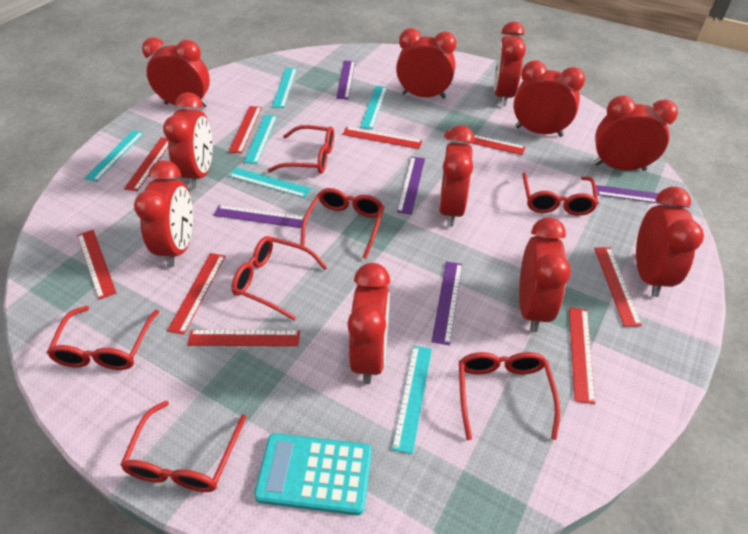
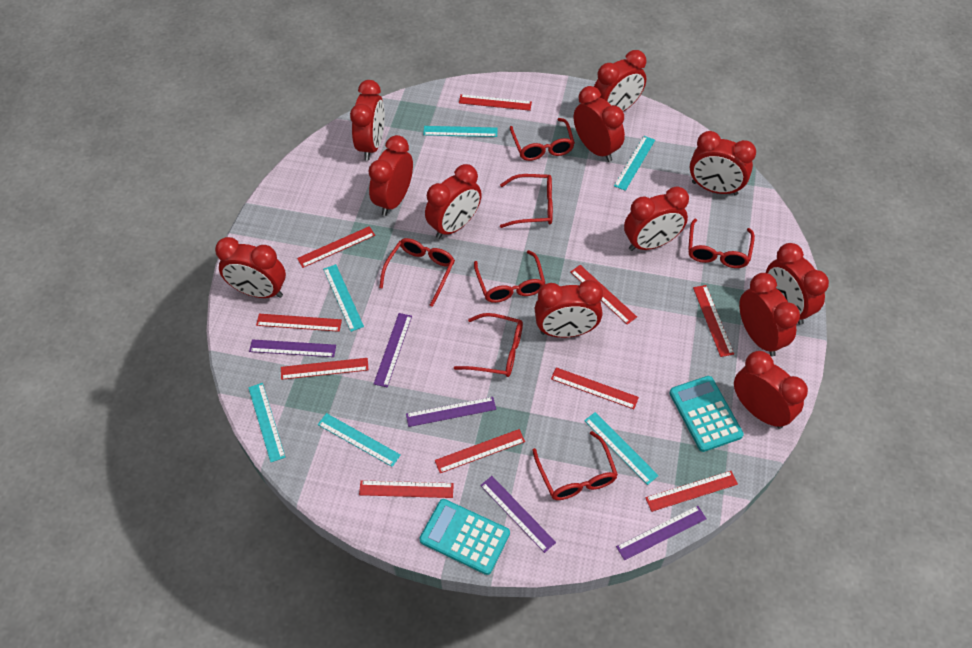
red clock: 11 -> 12
red ruler: 9 -> 10
turquoise calculator: 1 -> 2

